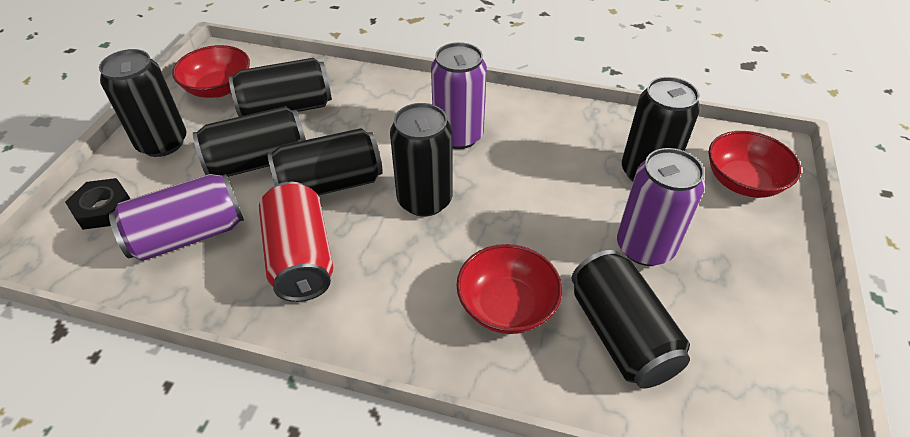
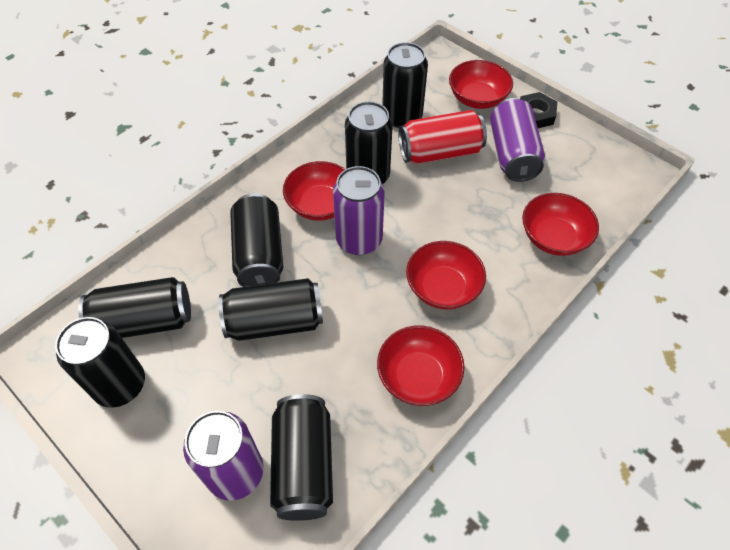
red bowl: 3 -> 5

